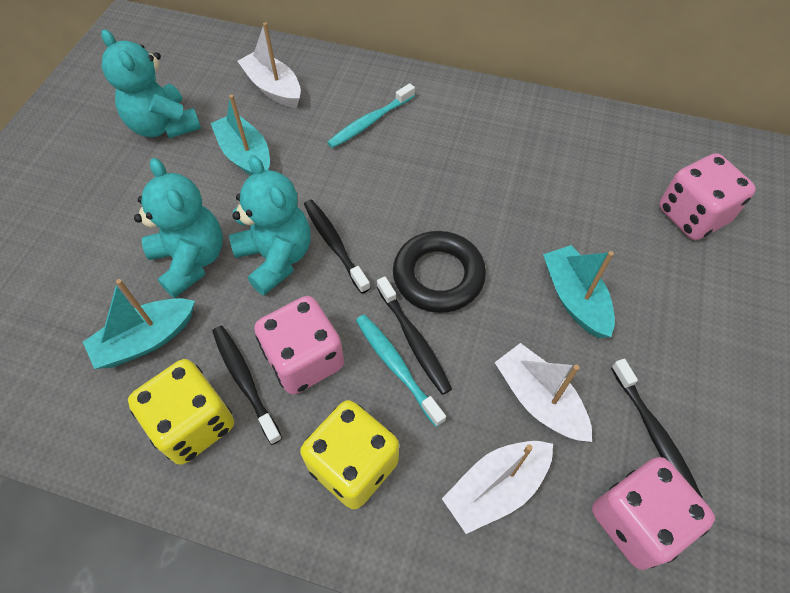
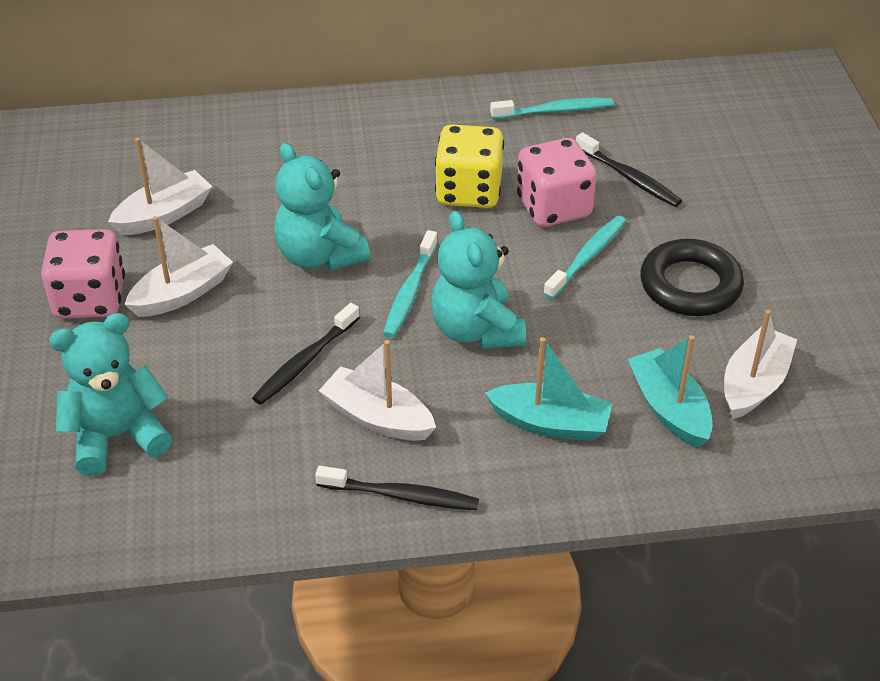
black toothbrush: 4 -> 3
pink dice: 3 -> 2
turquoise boat: 3 -> 2
turquoise toothbrush: 2 -> 3
white boat: 3 -> 4
yellow dice: 2 -> 1

